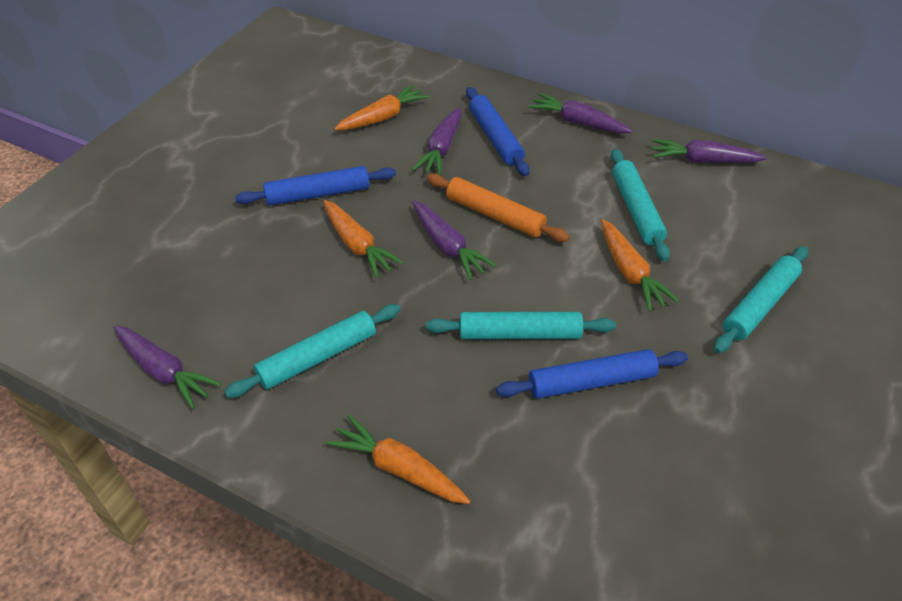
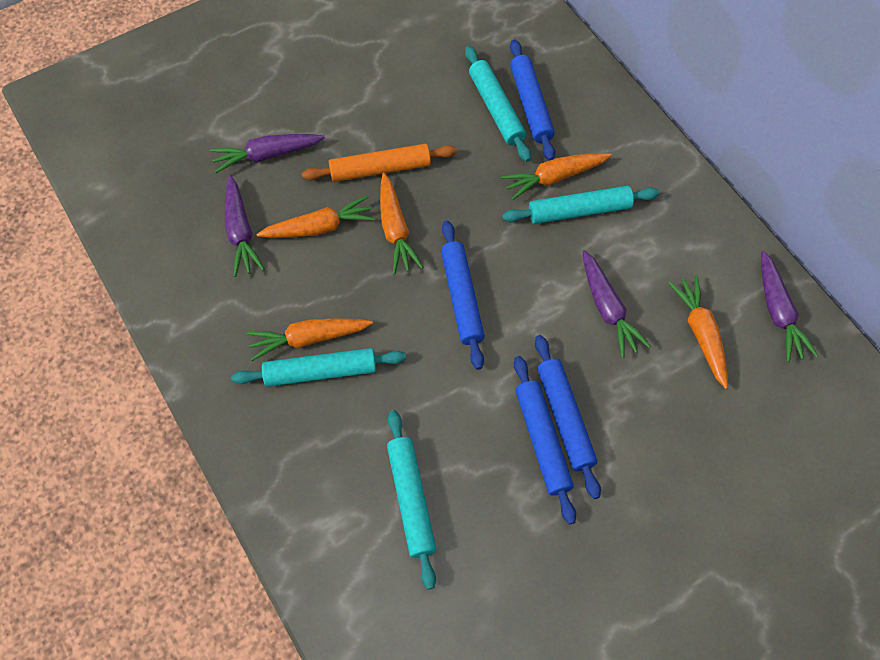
blue rolling pin: 3 -> 4
orange carrot: 4 -> 5
purple carrot: 5 -> 4

